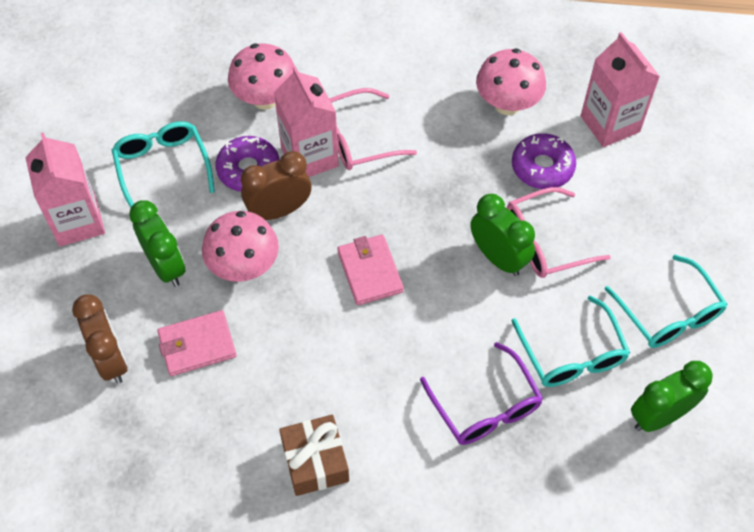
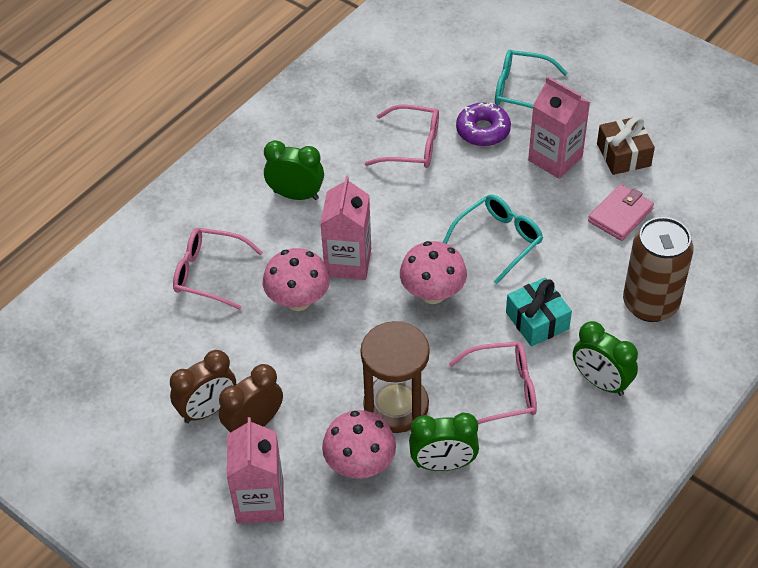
brown can: 0 -> 1
brown hourglass: 0 -> 1
pink glasses: 2 -> 3
pink wallet: 2 -> 1
purple donut: 2 -> 1
purple glasses: 1 -> 0
turquoise gift: 0 -> 1
turquoise glasses: 3 -> 2

